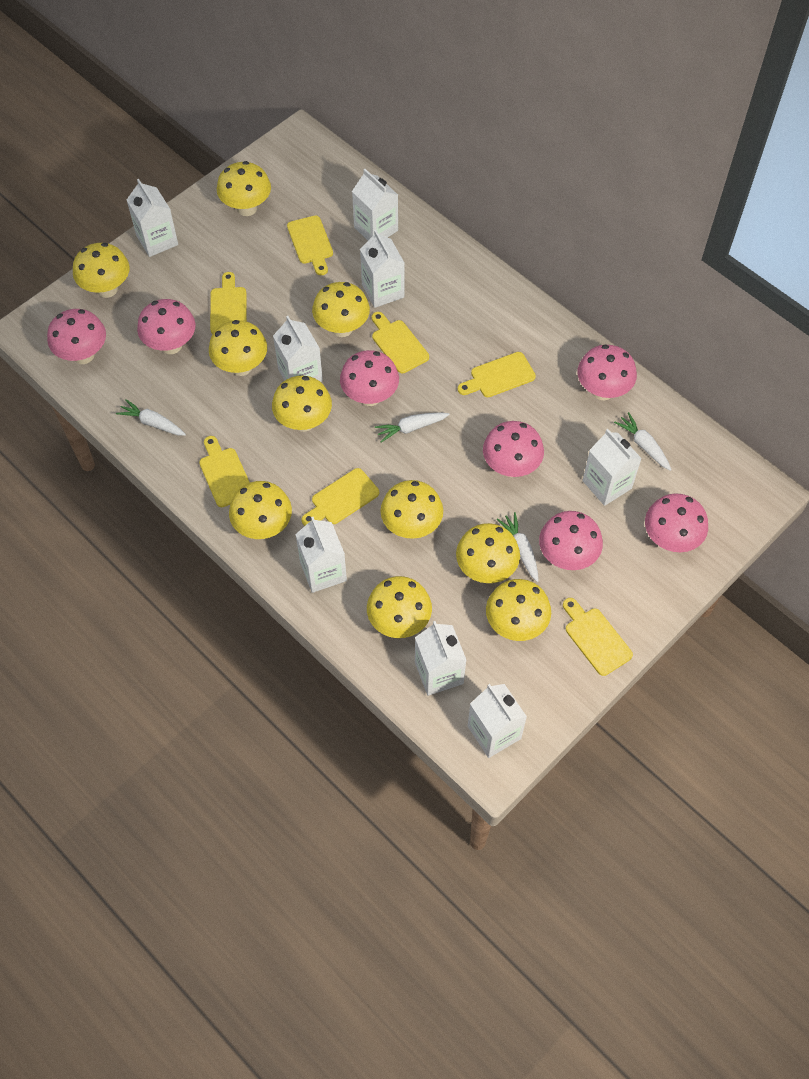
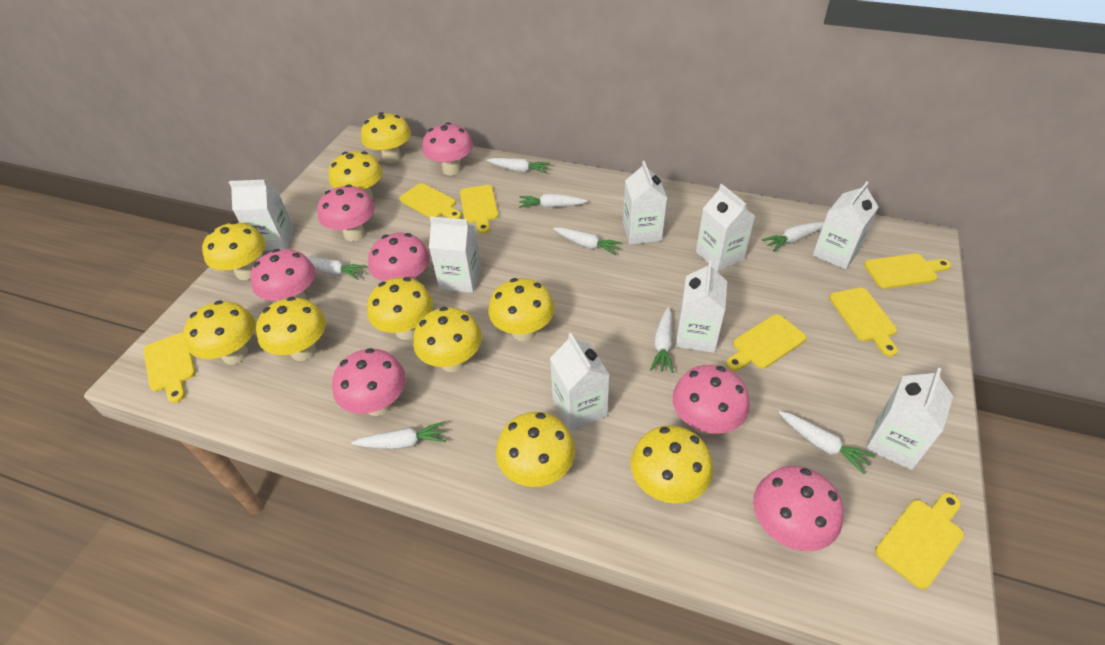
white carrot: 4 -> 8

